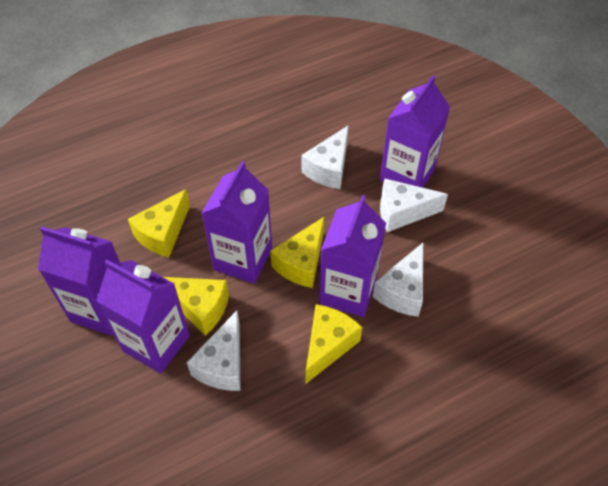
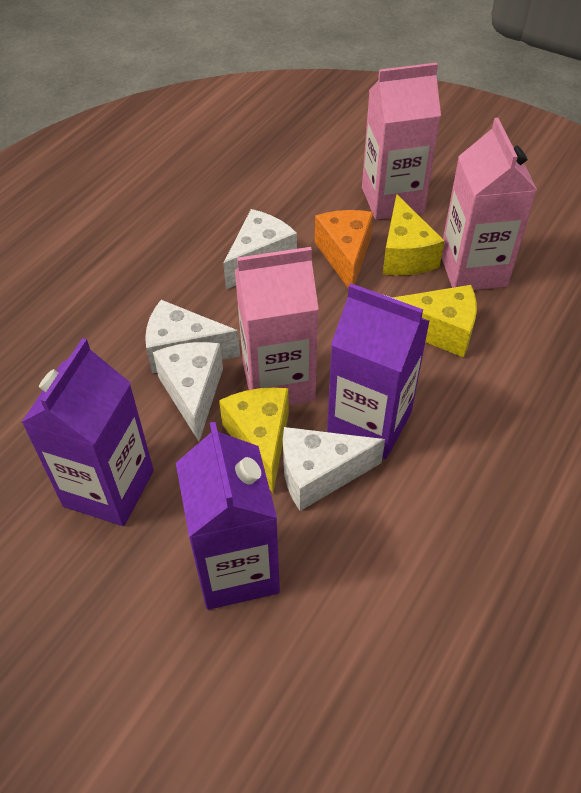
orange cheese: 0 -> 1
pink carton: 0 -> 3
purple carton: 5 -> 3
yellow cheese: 4 -> 3

